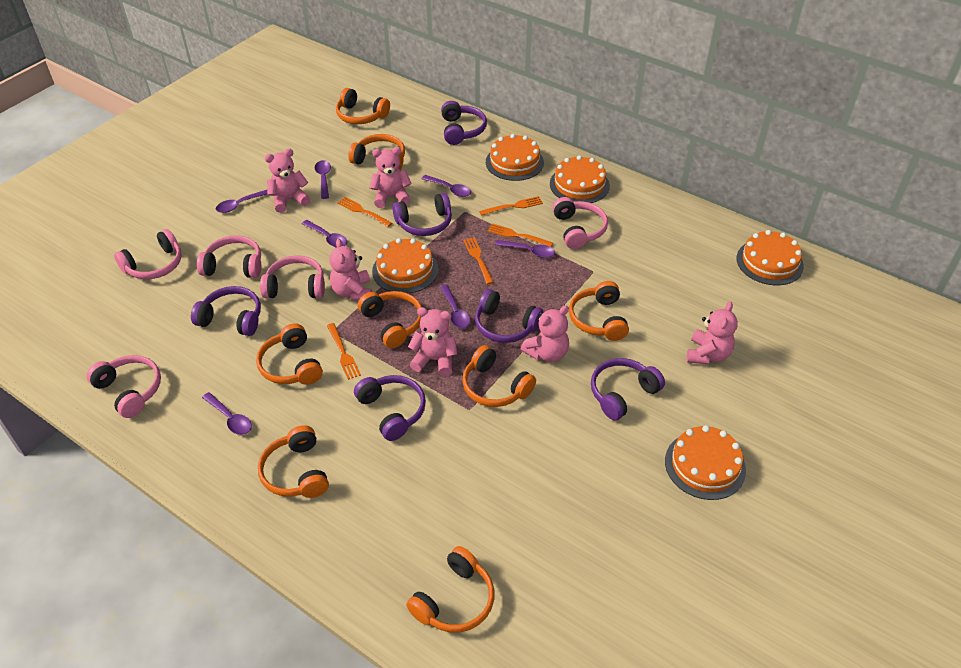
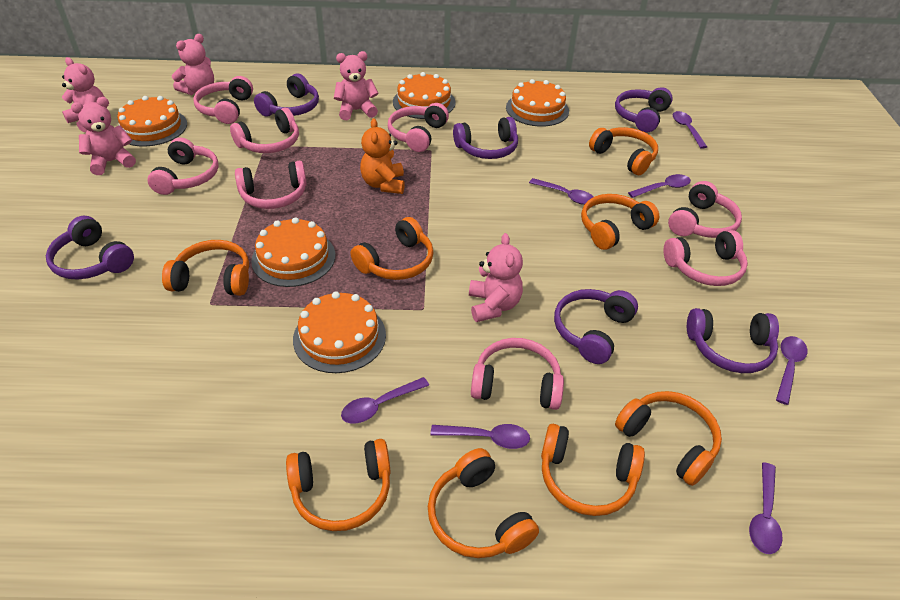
orange fork: 5 -> 0
orange teddy bear: 0 -> 1
pink headphones: 5 -> 8
pink teddy bear: 6 -> 5

